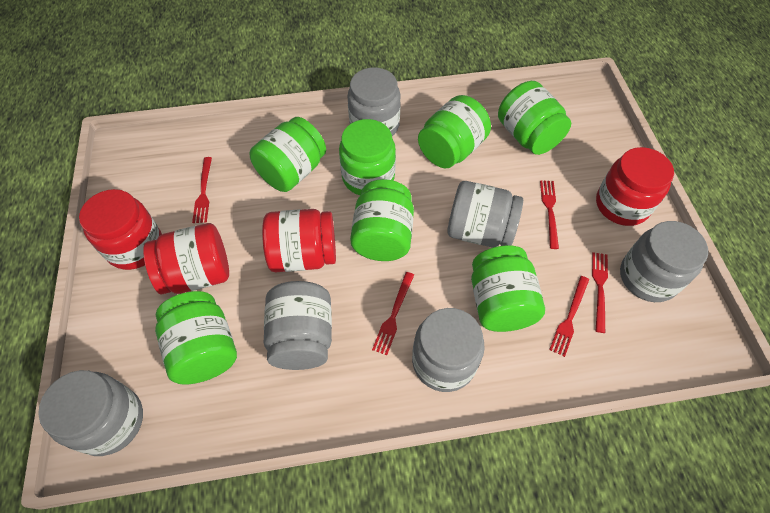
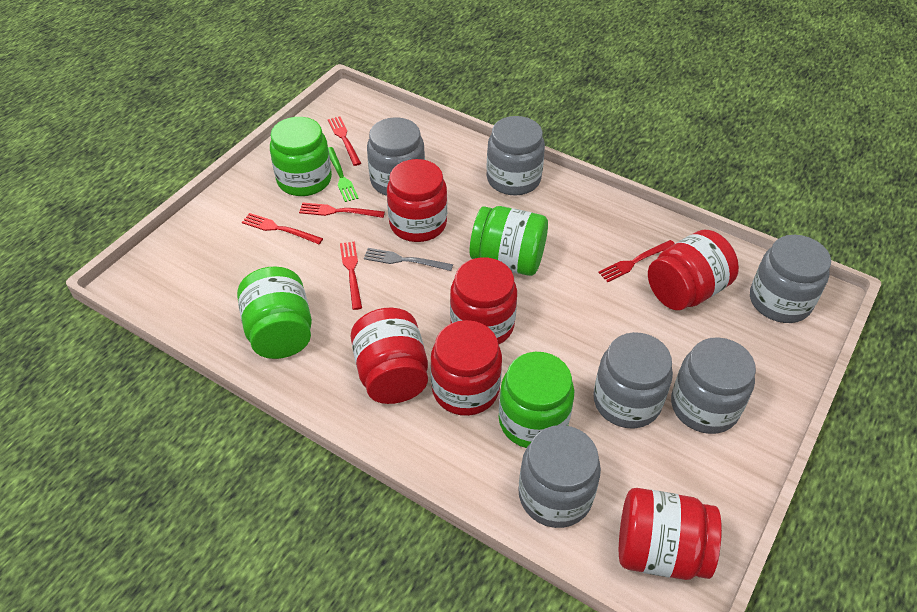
green fork: 0 -> 1
green jar: 7 -> 4
grey fork: 0 -> 1
red jar: 4 -> 6

